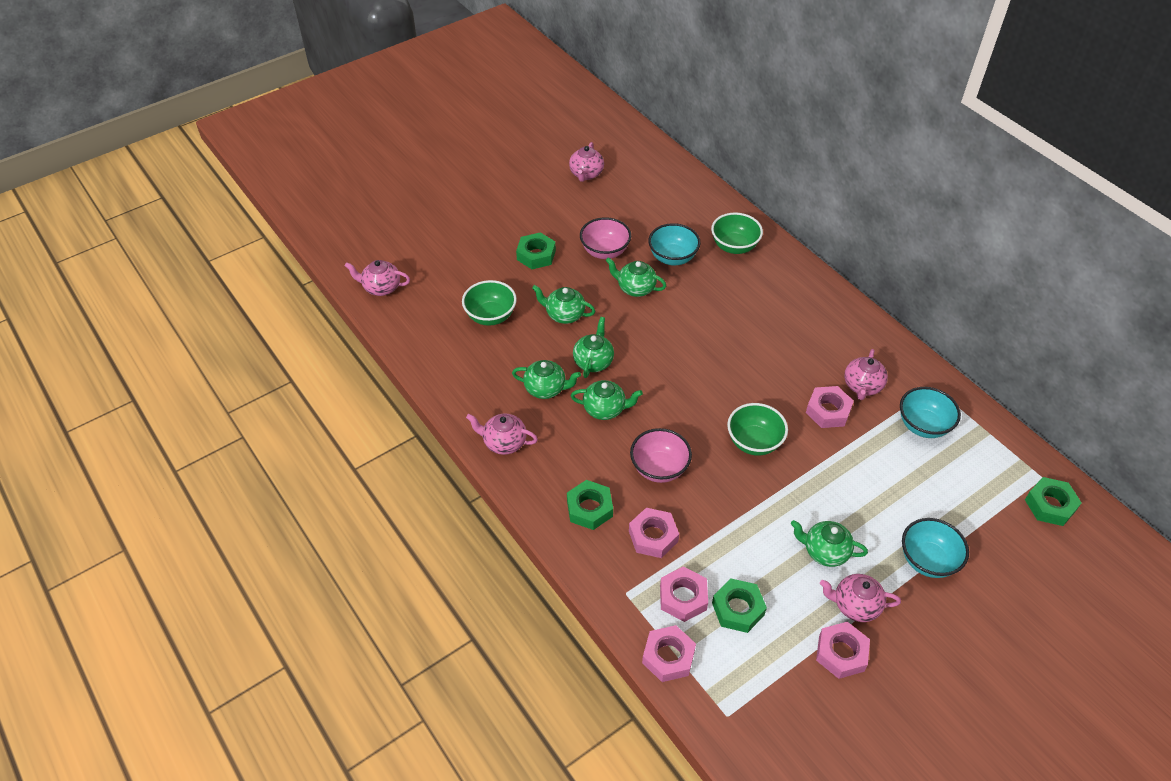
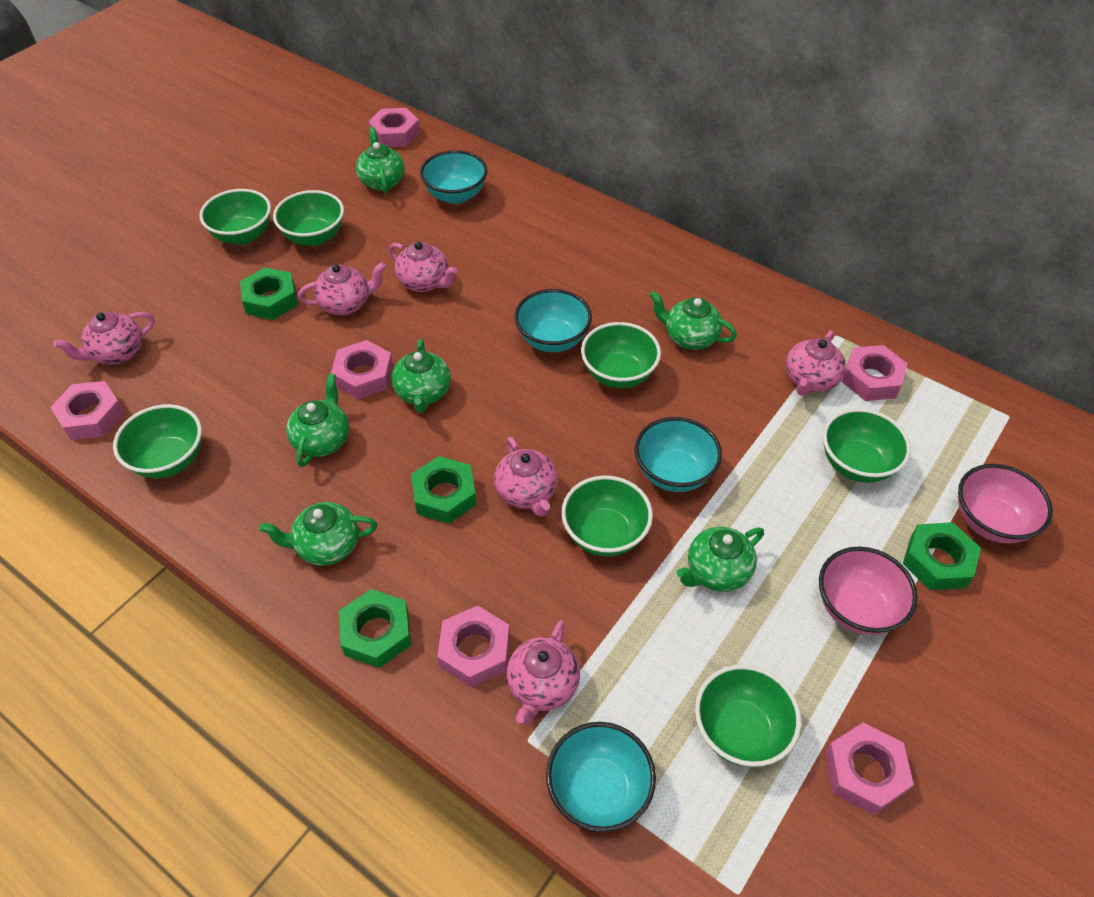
green bowl: 3 -> 7
pink nut: 5 -> 6
pink teapot: 5 -> 6
turquoise bowl: 3 -> 4

